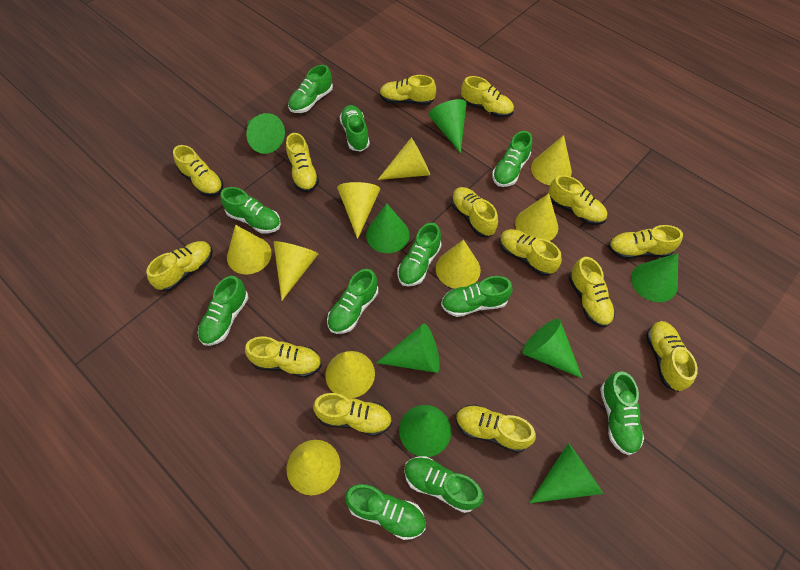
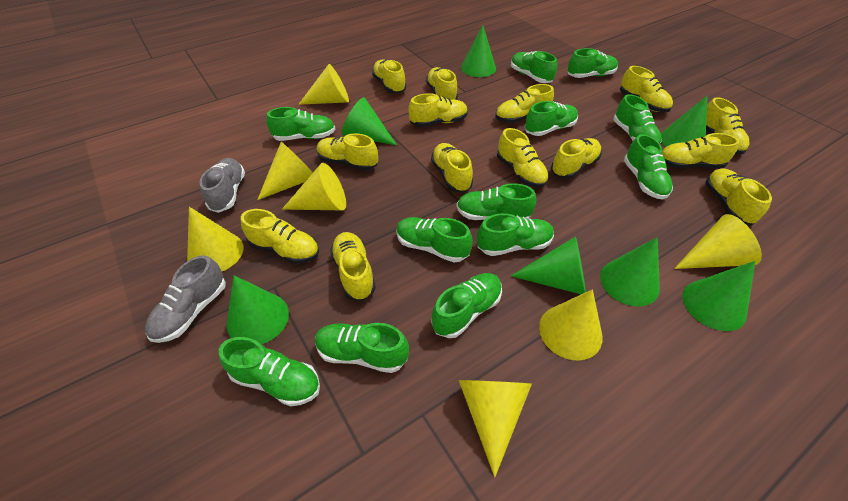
green cone: 8 -> 7
green shoe: 11 -> 12
grey shoe: 0 -> 2
yellow cone: 9 -> 7

